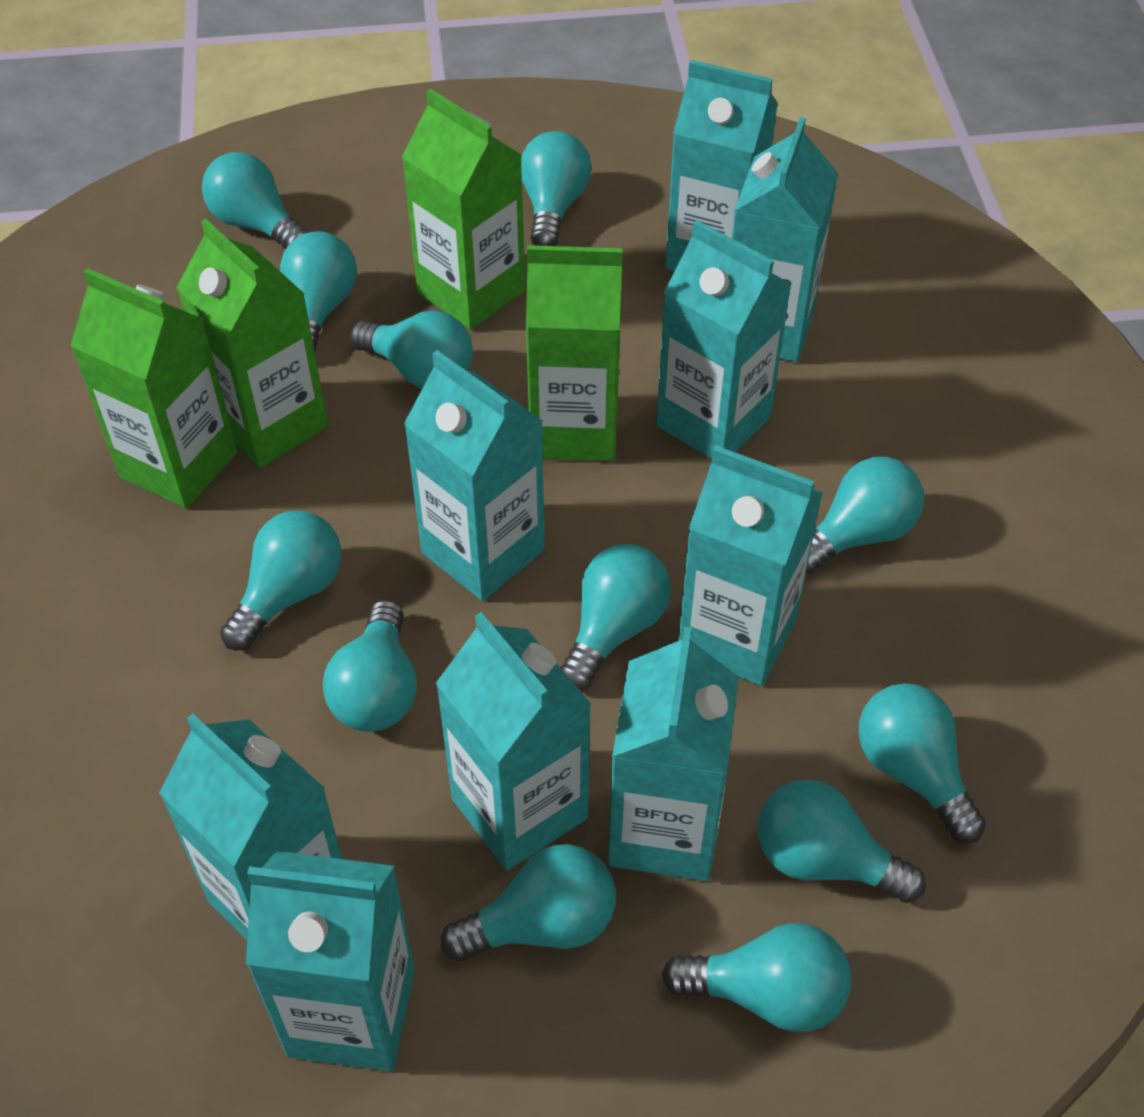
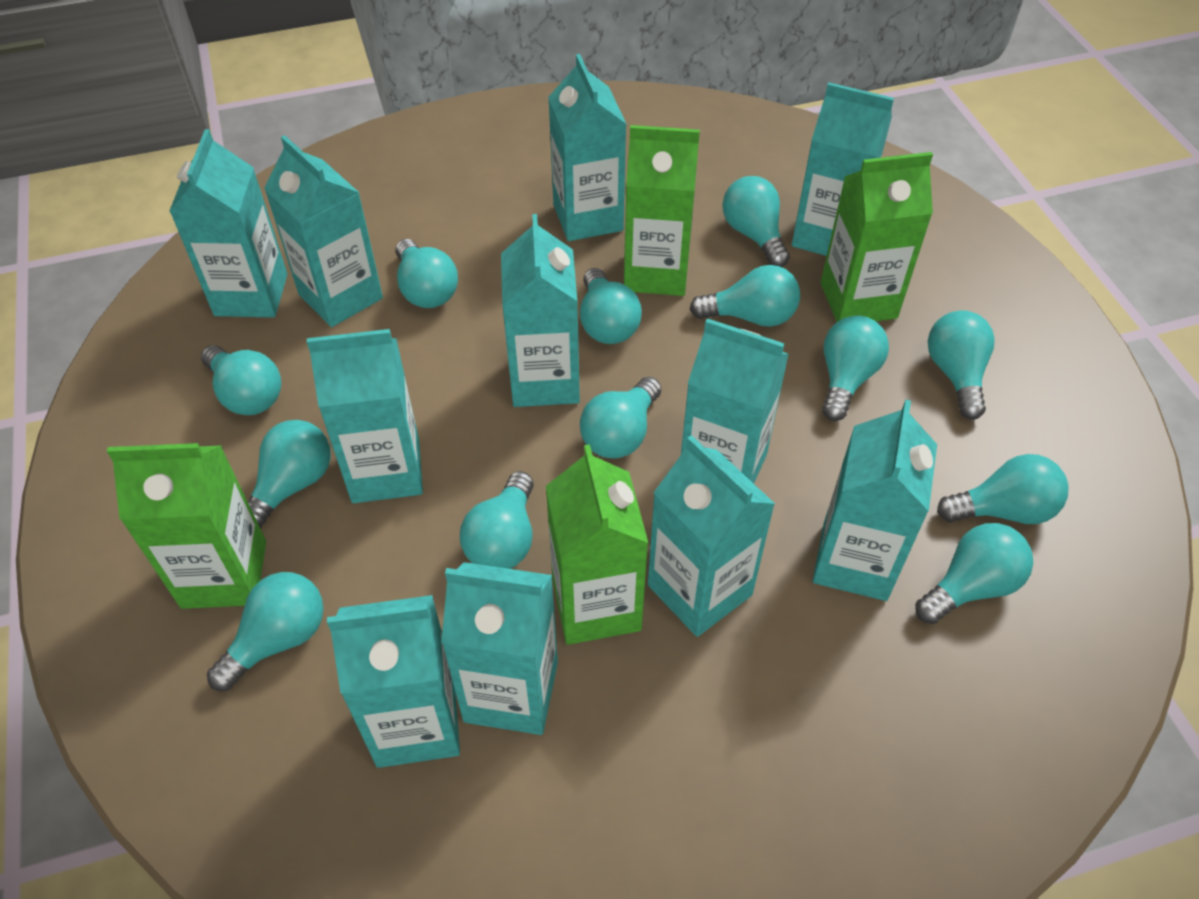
turquoise carton: 9 -> 11
turquoise light bulb: 12 -> 13

